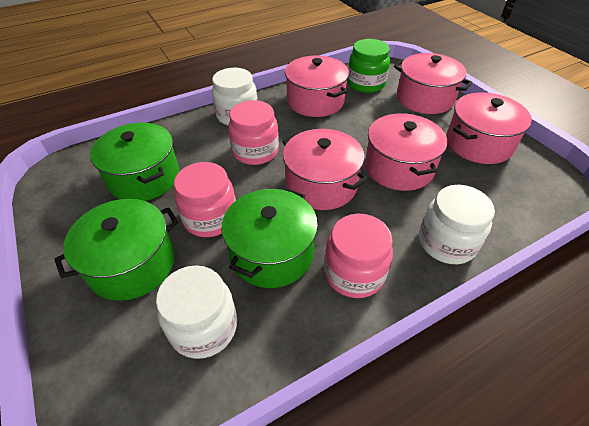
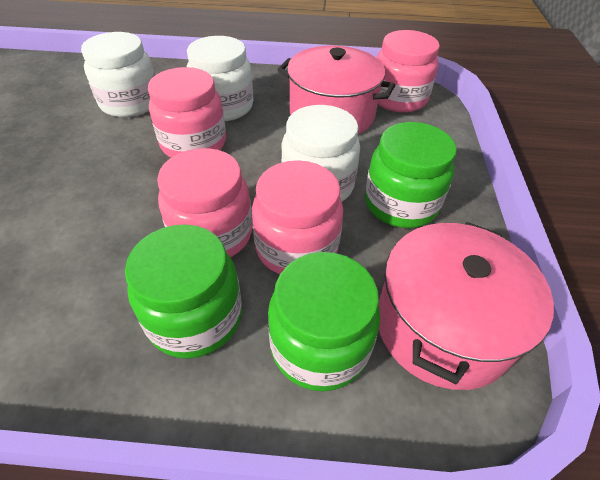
green jar: 1 -> 3
green pot: 3 -> 0
pink jar: 3 -> 4
pink pot: 5 -> 2

